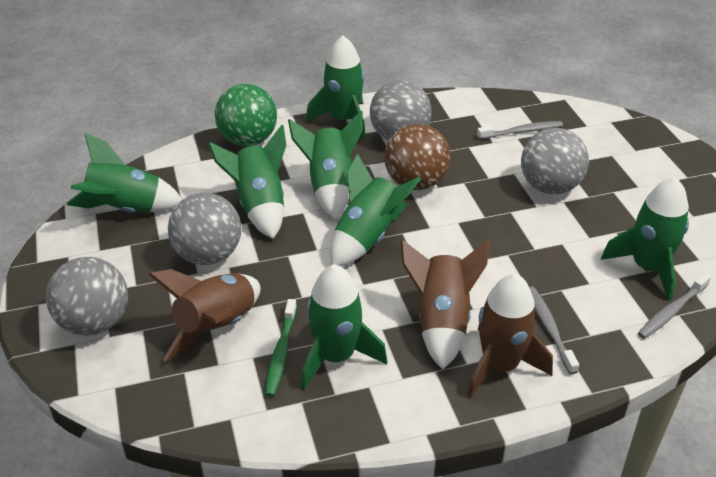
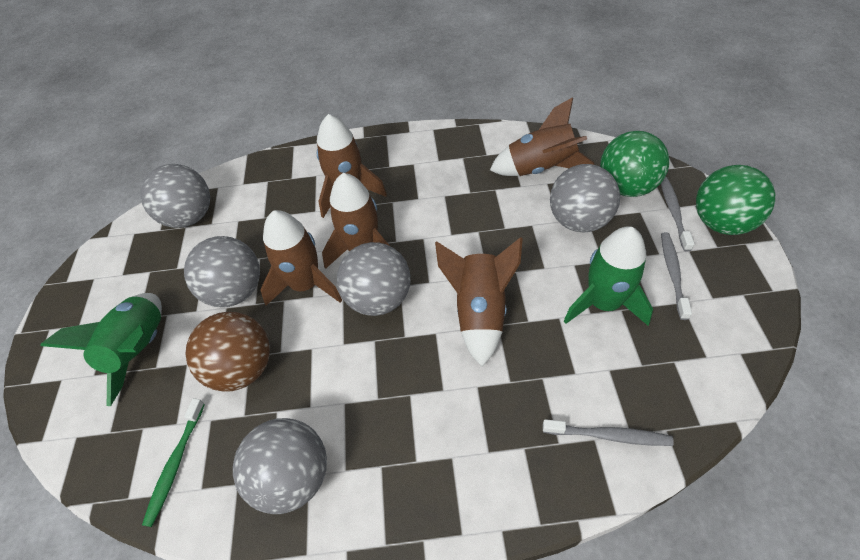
brown rocket: 3 -> 5
green ball: 1 -> 2
green rocket: 7 -> 2
grey ball: 4 -> 5

